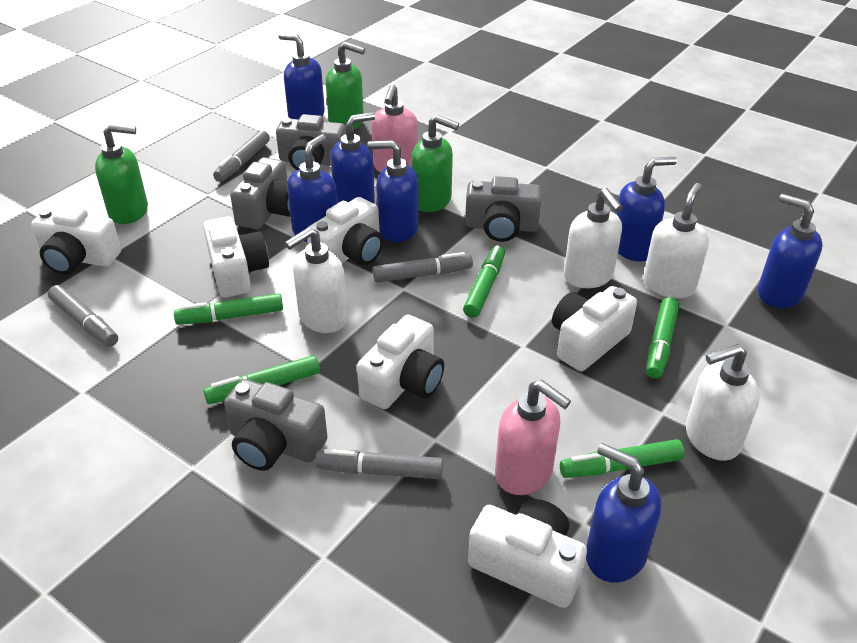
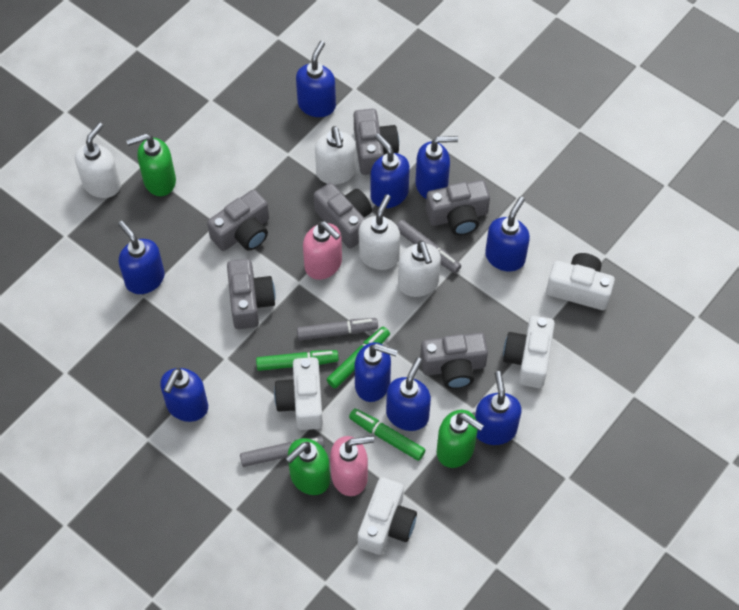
blue soap dispenser: 7 -> 9
green marker: 5 -> 3
grey camera: 4 -> 6
grey marker: 4 -> 3
white camera: 6 -> 4

